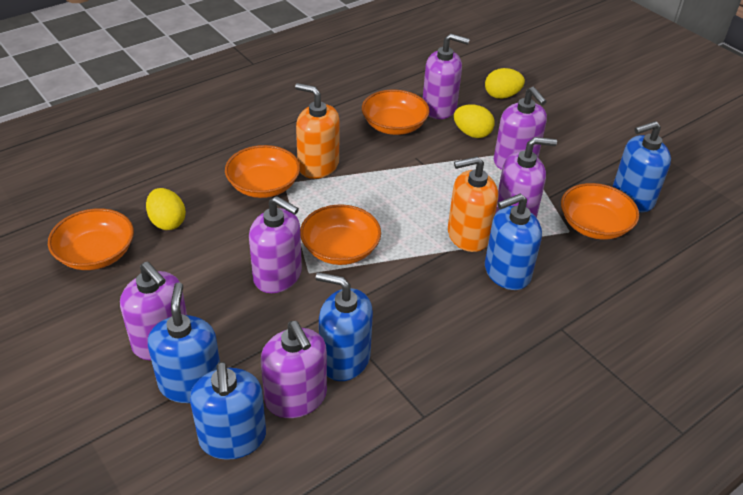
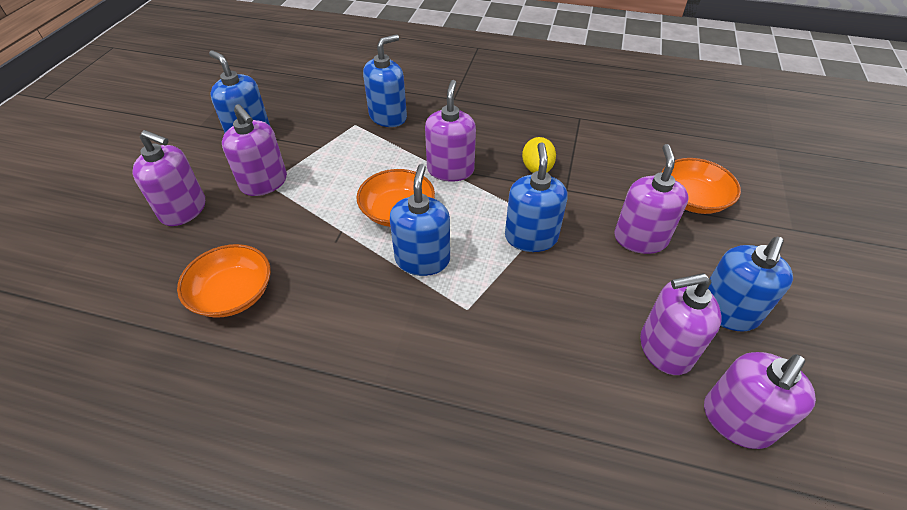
orange bowl: 5 -> 3
orange soap dispenser: 2 -> 0
yellow egg: 3 -> 1

